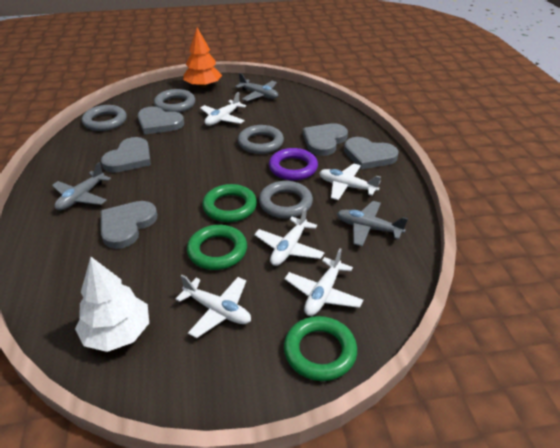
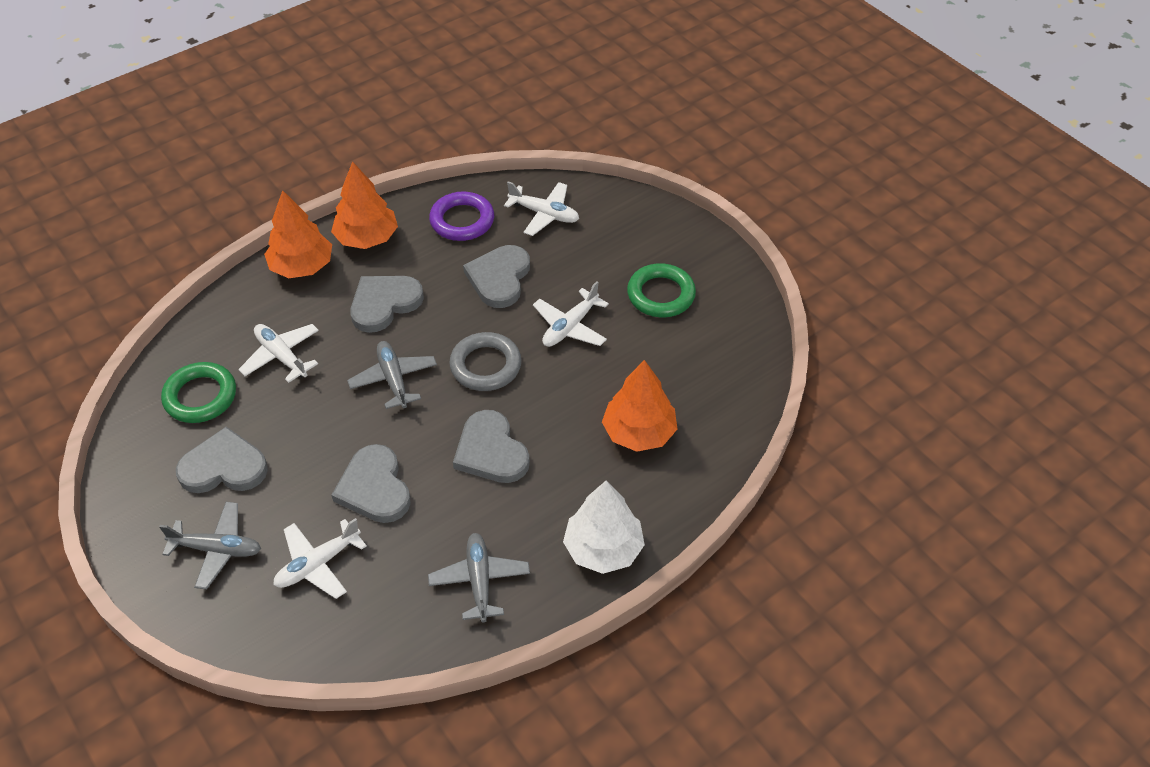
green ring: 3 -> 2
grey ring: 4 -> 1
orange tree: 1 -> 3
white plane: 5 -> 4

